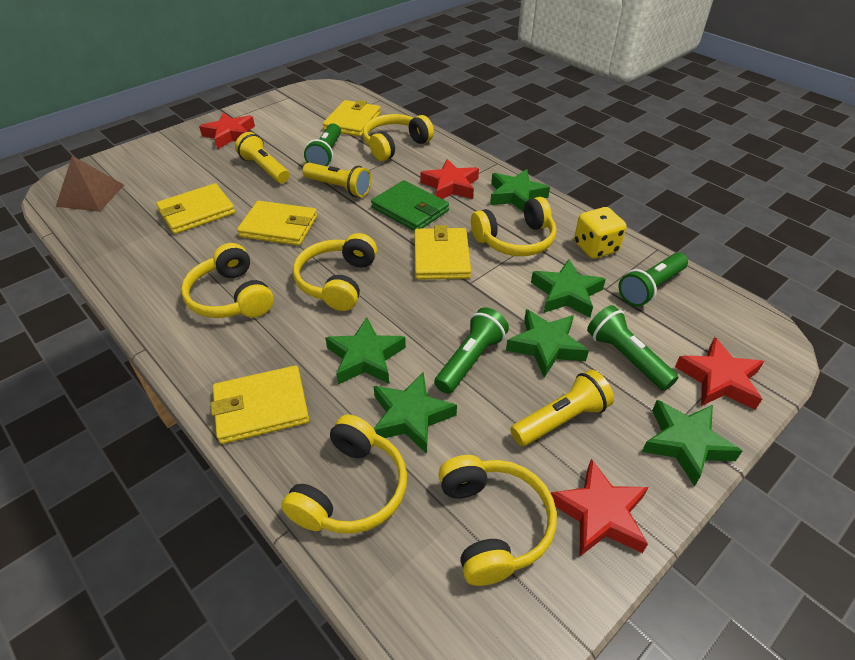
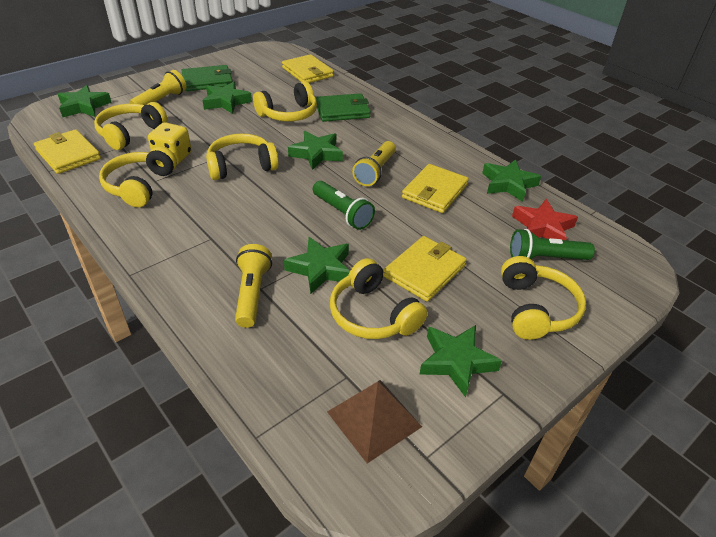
green flashlight: 4 -> 2
green wallet: 1 -> 2
red star: 4 -> 1
yellow wallet: 5 -> 4

